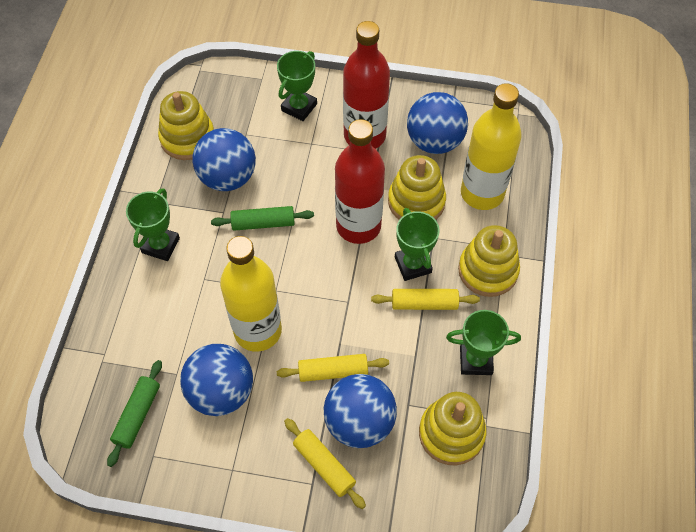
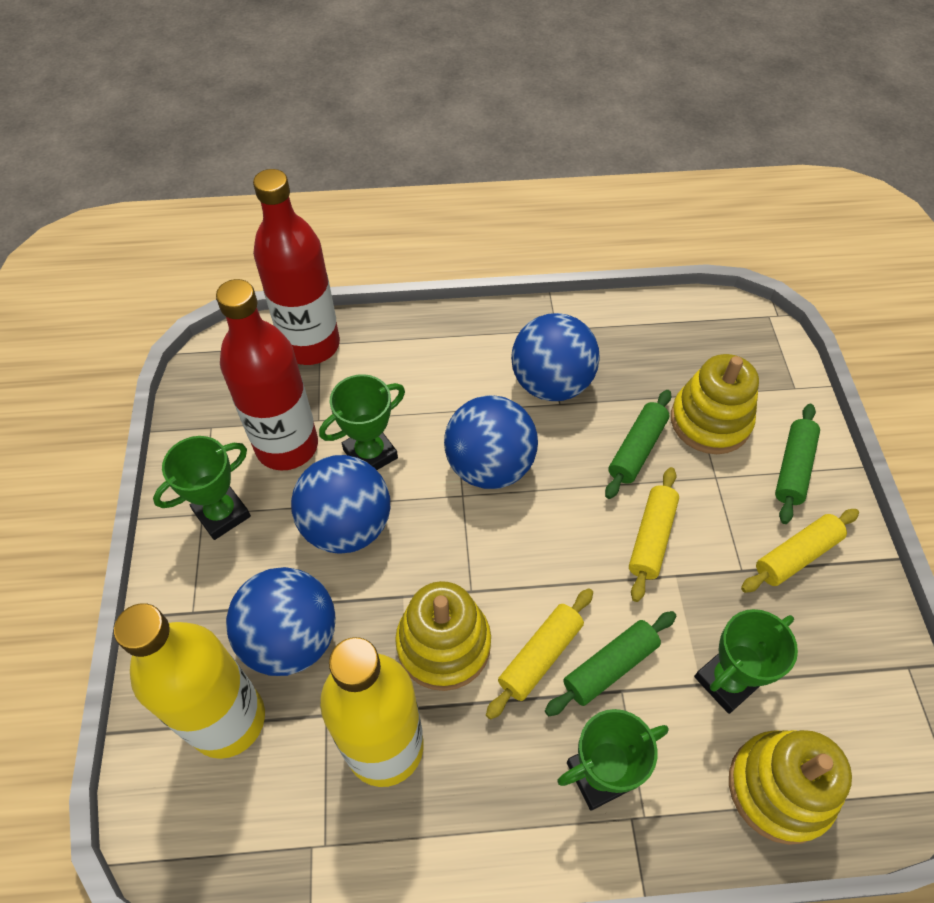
green rolling pin: 2 -> 3
yellow stacking toy: 4 -> 3

